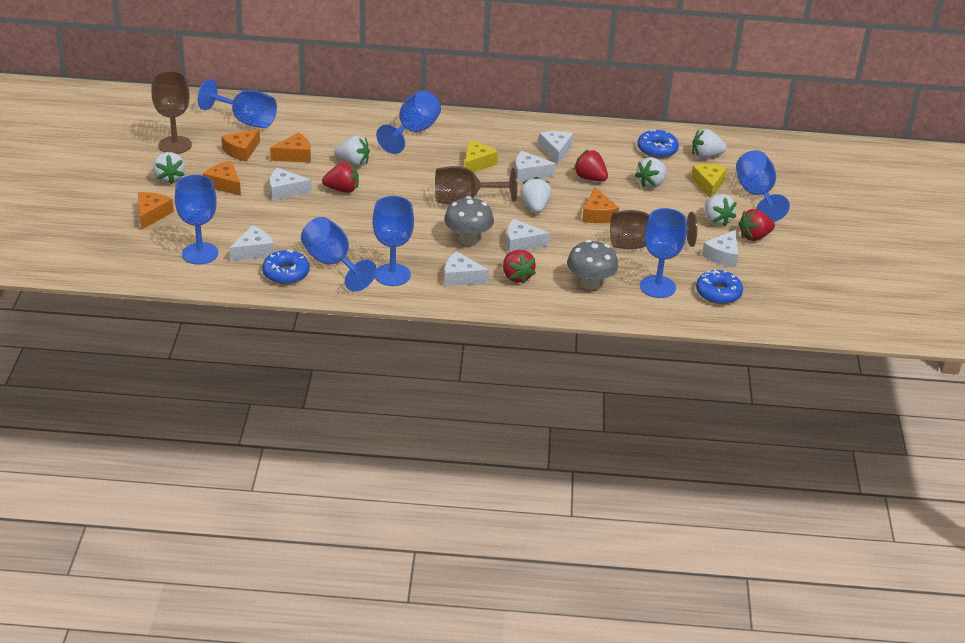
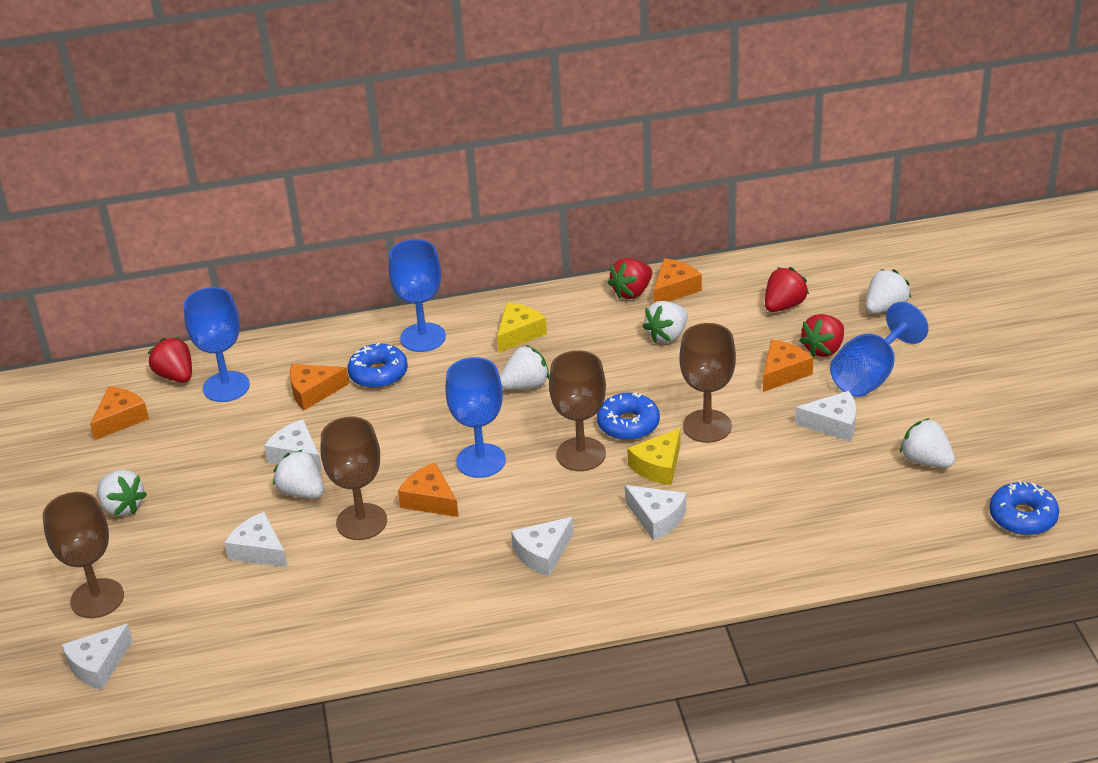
blue goblet: 7 -> 4
brown goblet: 3 -> 4
grey mushroom: 2 -> 0
white cheese: 7 -> 6

